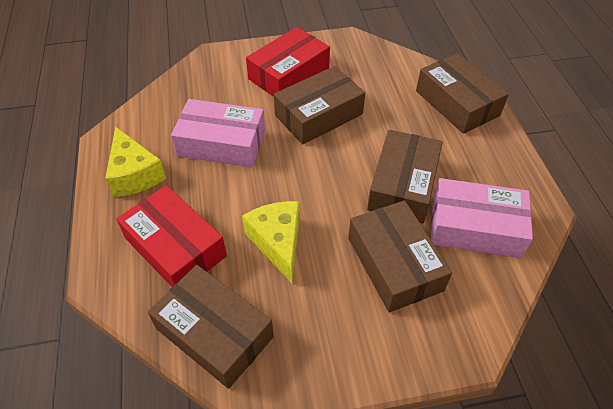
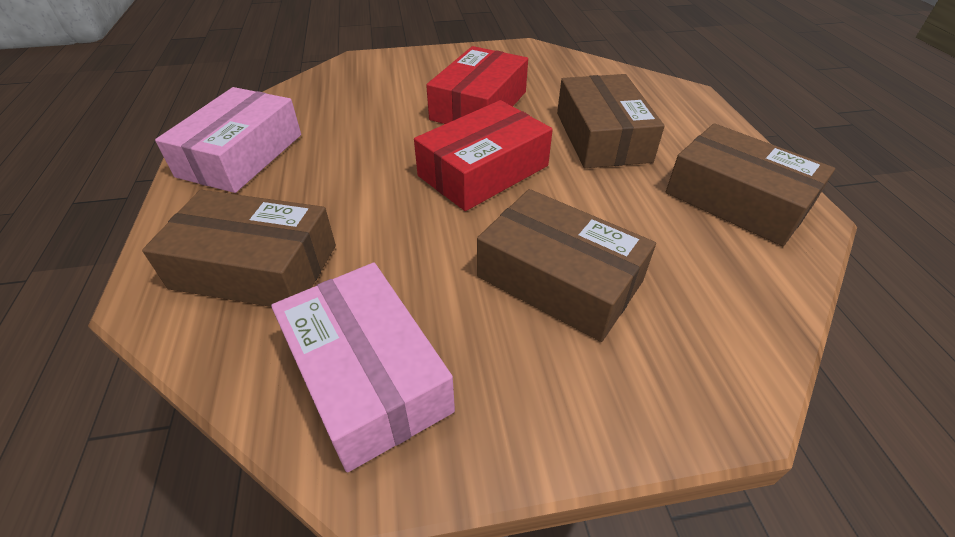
brown box: 5 -> 4
yellow cheese: 2 -> 0

